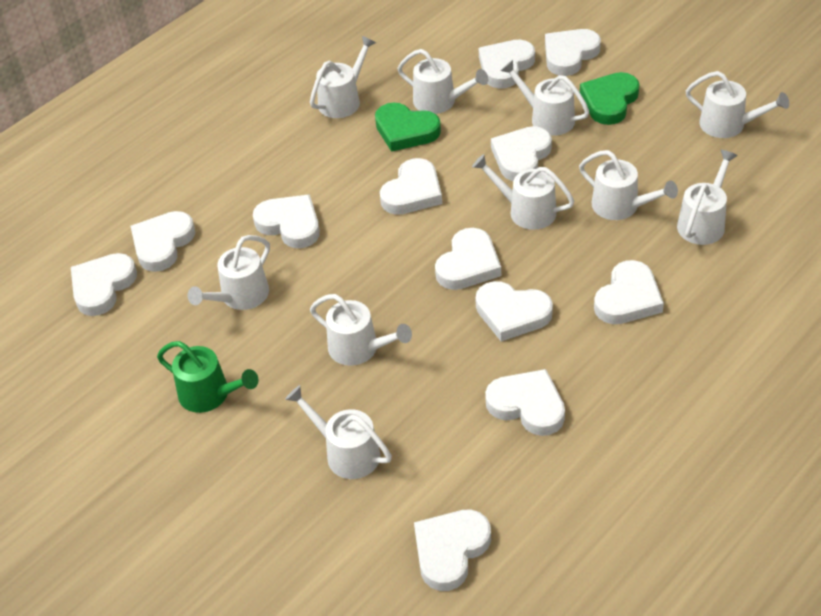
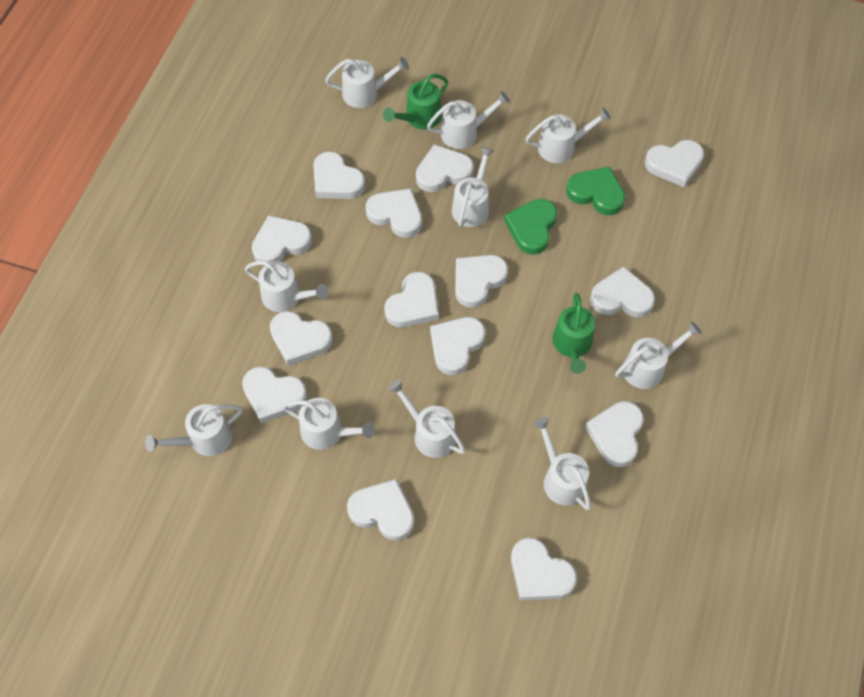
green watering can: 1 -> 2
white heart: 12 -> 14

